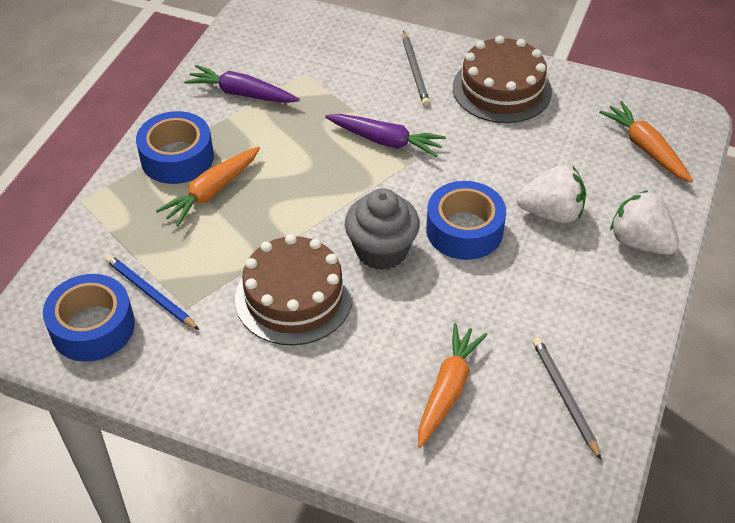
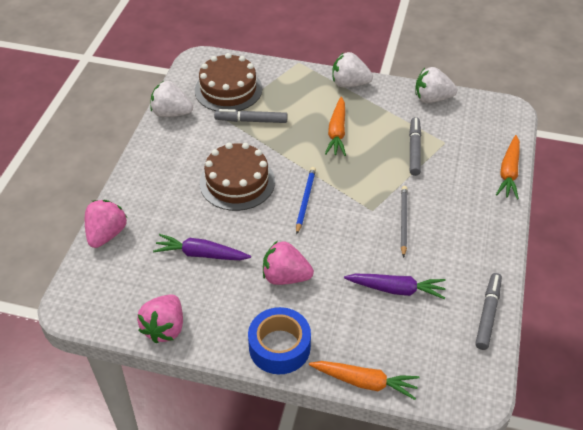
blue tape: 3 -> 1
grey cupcake: 1 -> 0
grey marker: 0 -> 3
grey pencil: 2 -> 1
pink strawberry: 0 -> 3
white strawberry: 2 -> 3

